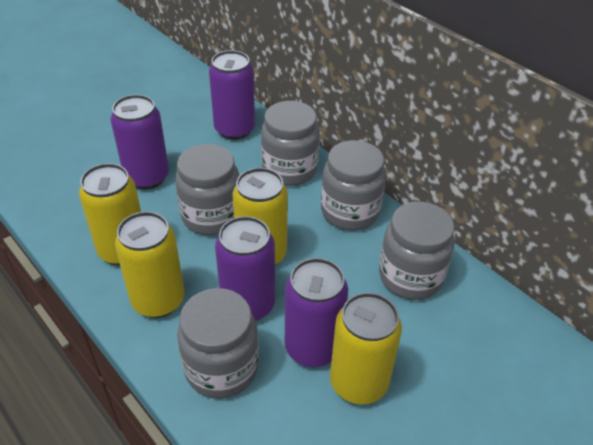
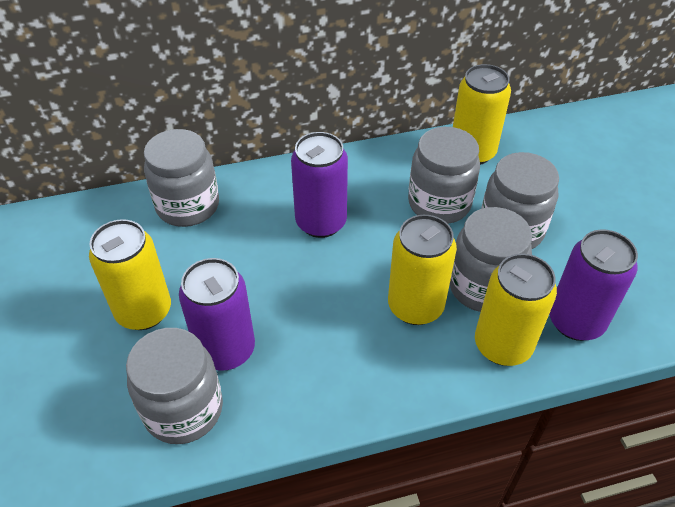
purple can: 4 -> 3

